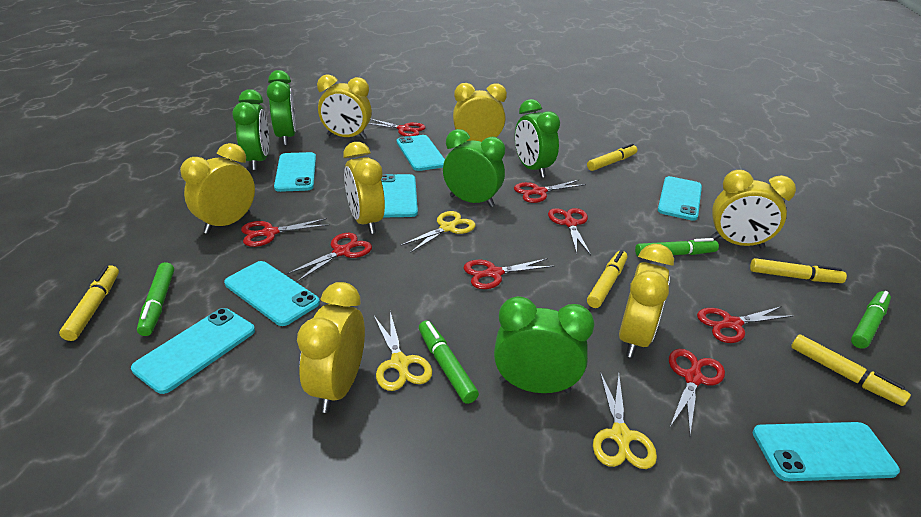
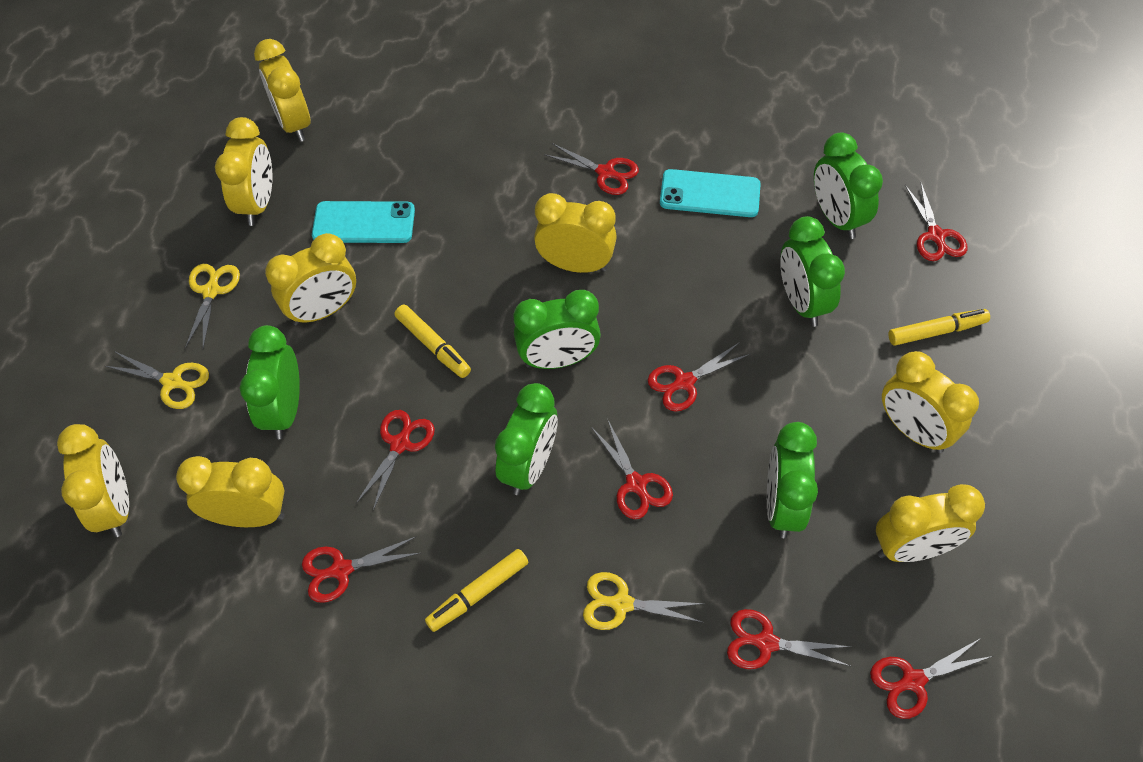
green clock: 5 -> 6
green marker: 4 -> 0
turquoise phone: 7 -> 2
yellow clock: 7 -> 8
yellow marker: 5 -> 3

